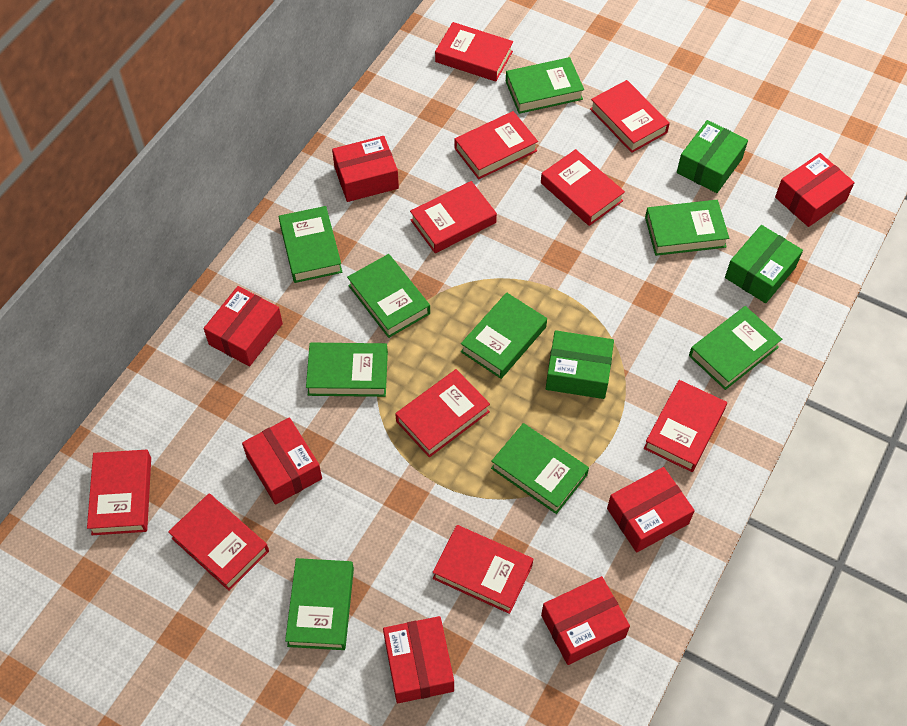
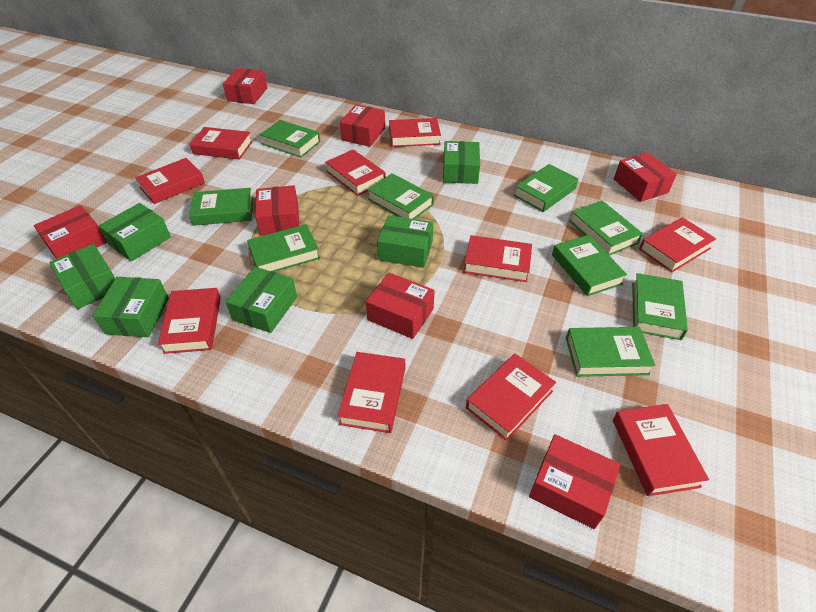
green box: 3 -> 6

